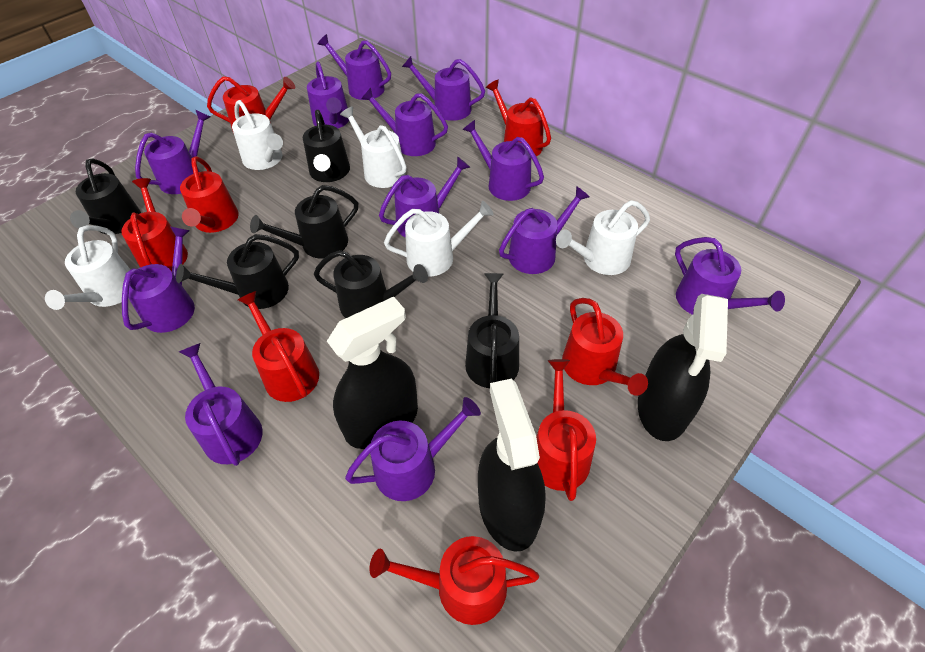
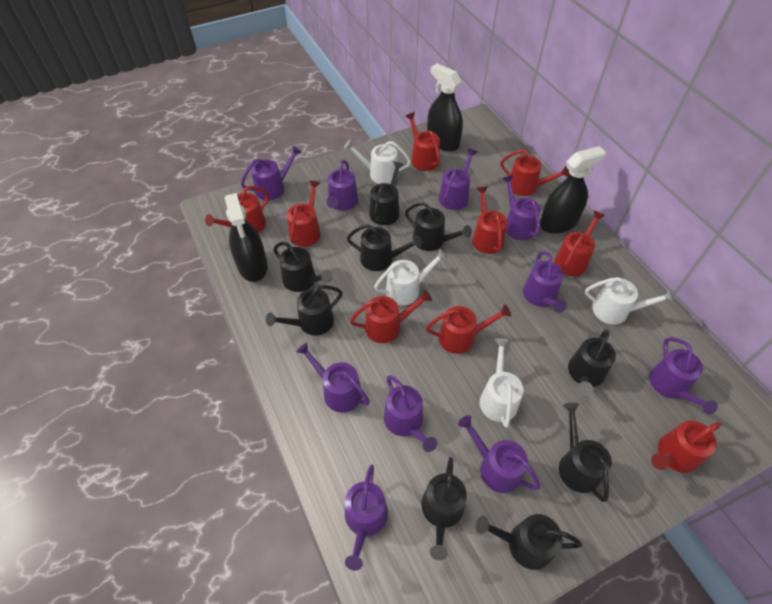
black watering can: 6 -> 9
purple watering can: 12 -> 10
red watering can: 8 -> 9
white watering can: 5 -> 4

